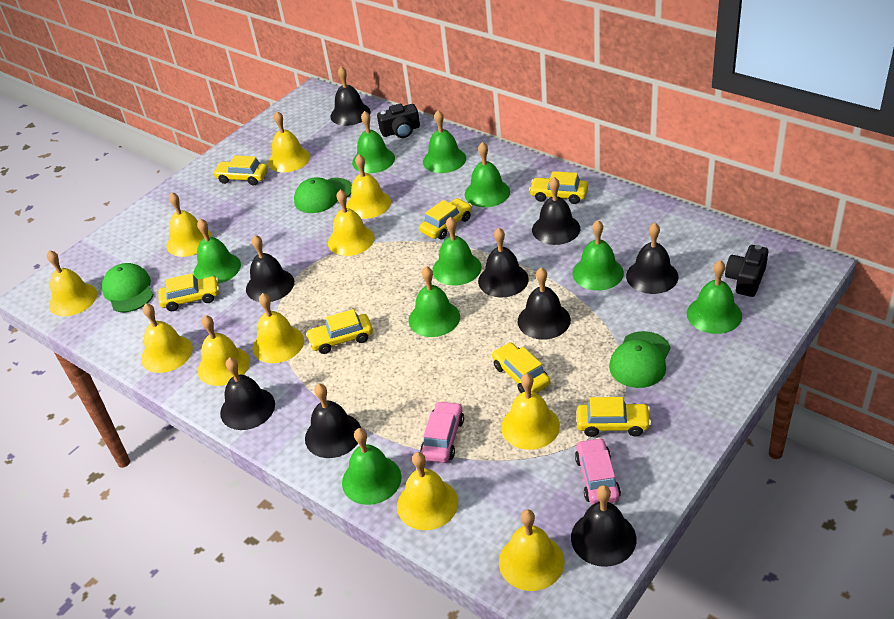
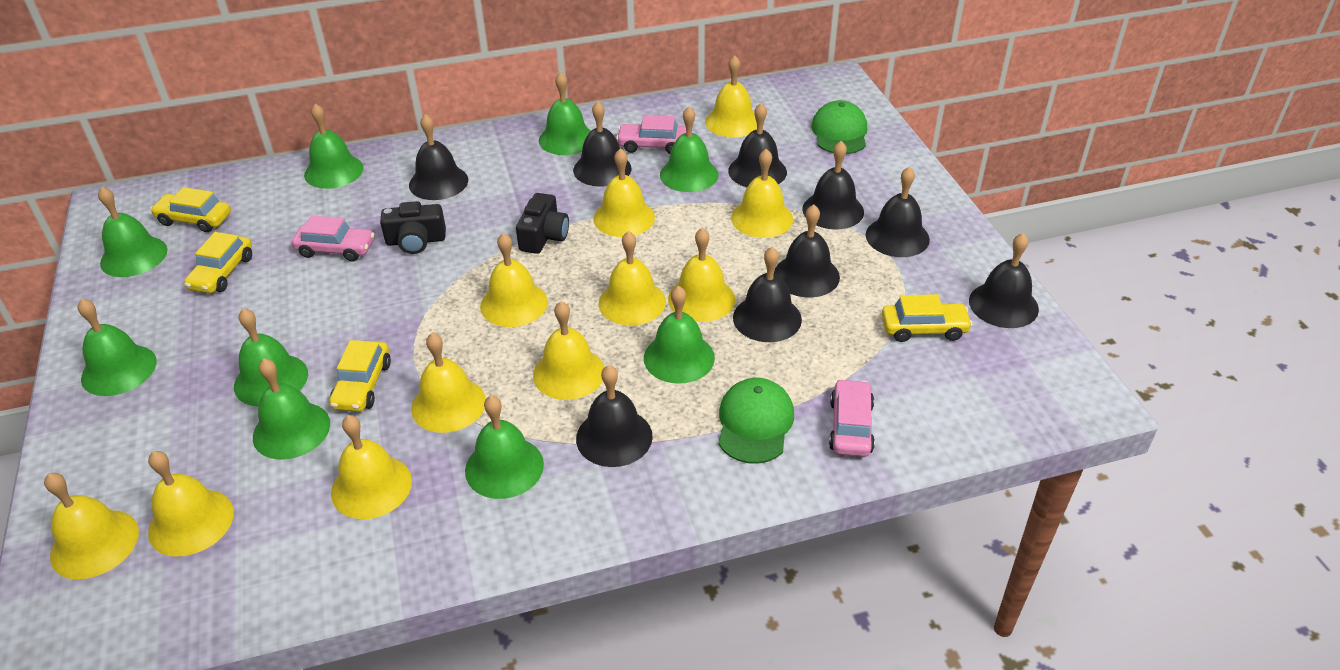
green cap: 3 -> 2
pink car: 2 -> 3
yellow car: 7 -> 4

